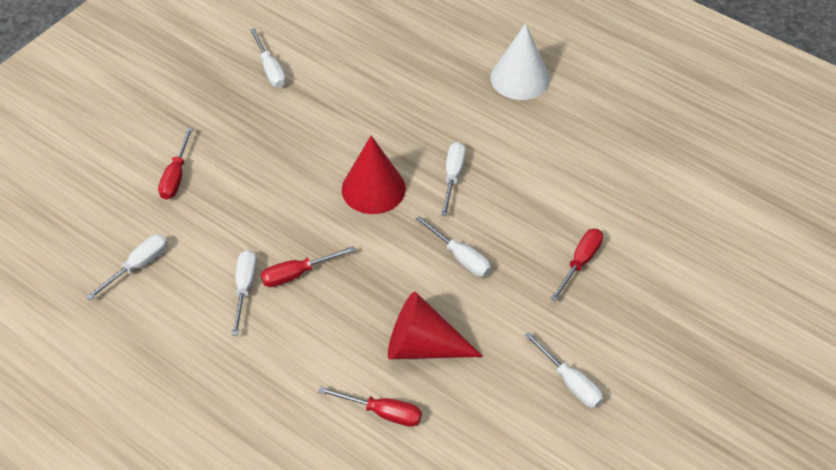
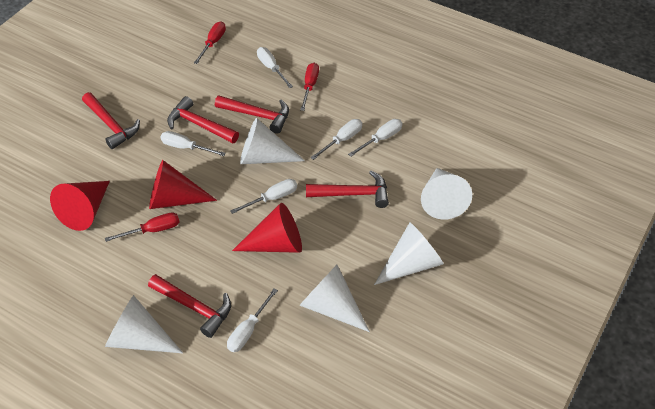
red cone: 2 -> 3
red hammer: 0 -> 5
red screwdriver: 4 -> 3
white cone: 1 -> 5

